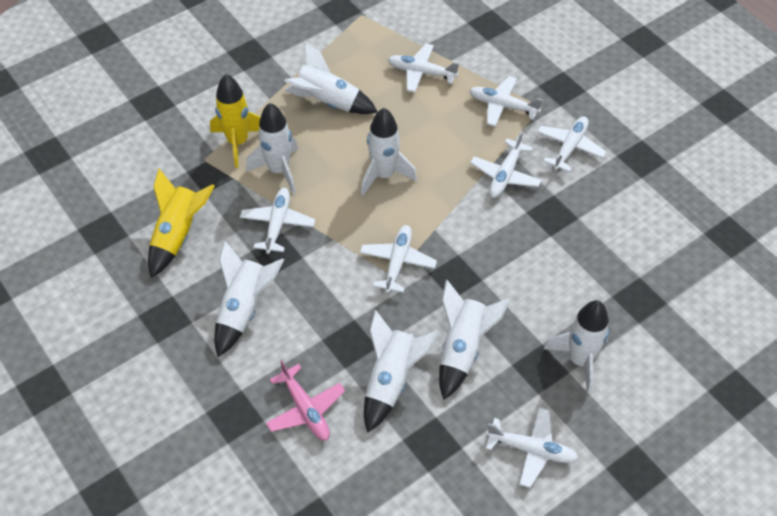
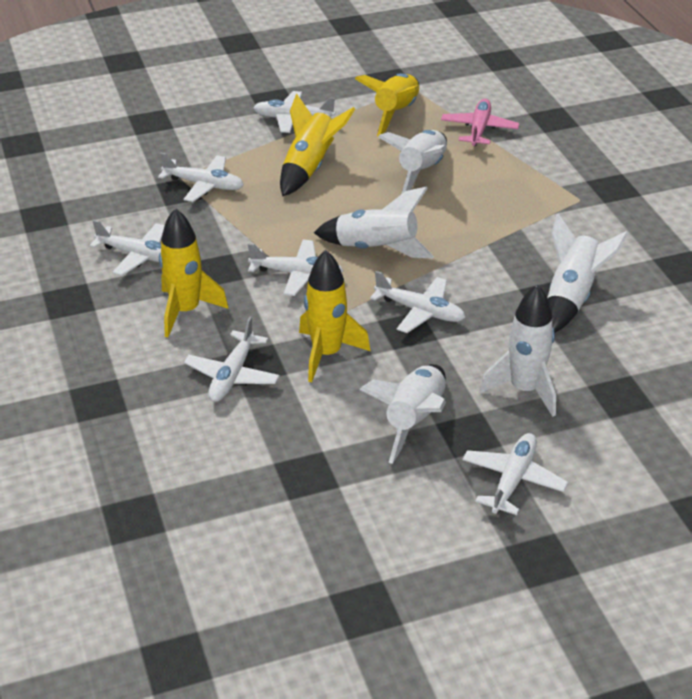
white rocket: 7 -> 5
yellow rocket: 2 -> 4

